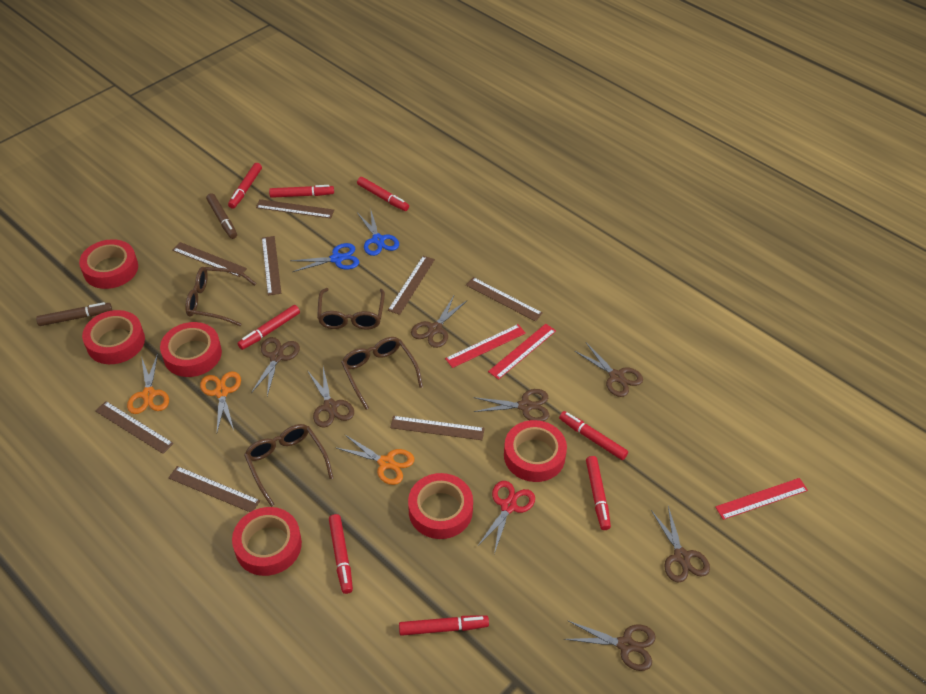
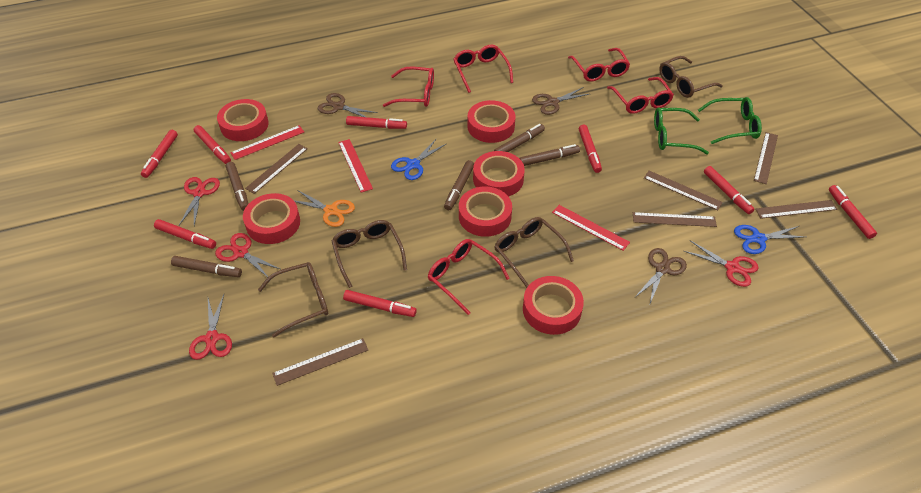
brown marker: 2 -> 5
brown ruler: 8 -> 6
brown scissors: 7 -> 3
green glasses: 0 -> 2
orange scissors: 3 -> 1
red glasses: 0 -> 5
red scissors: 1 -> 4

